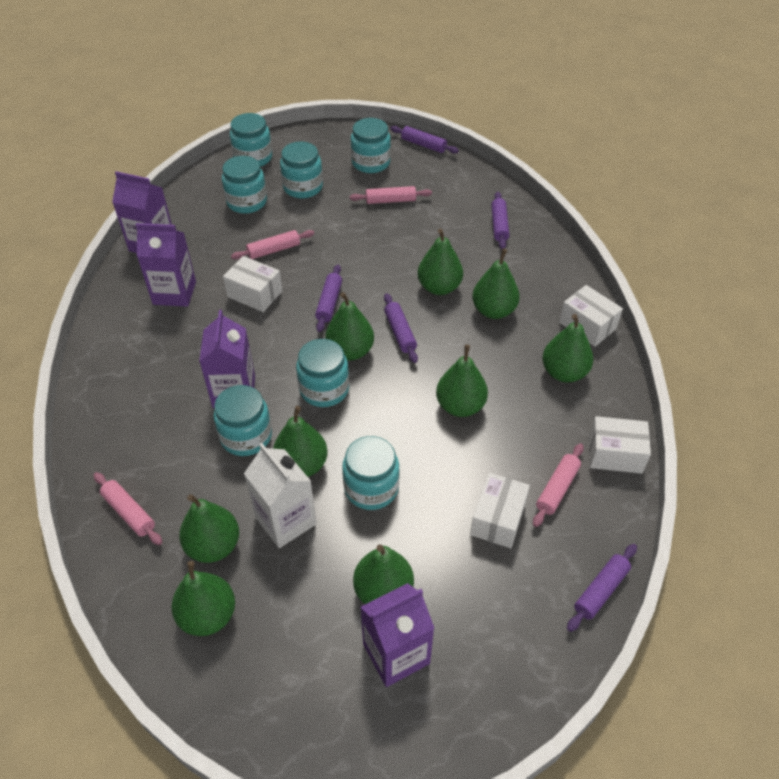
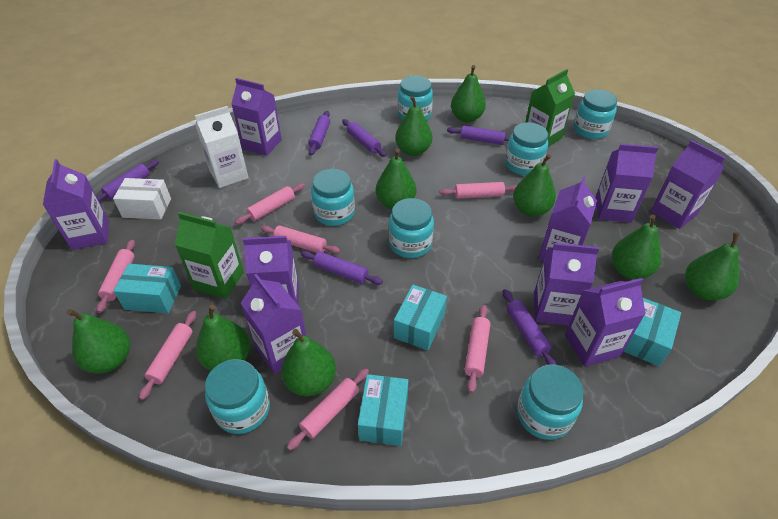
green carton: 0 -> 2
pink rolling pin: 4 -> 7
purple carton: 4 -> 9
purple rolling pin: 5 -> 6
turquoise box: 0 -> 4
white box: 4 -> 1

